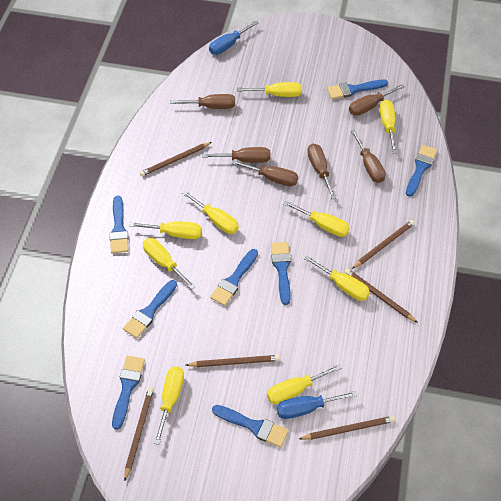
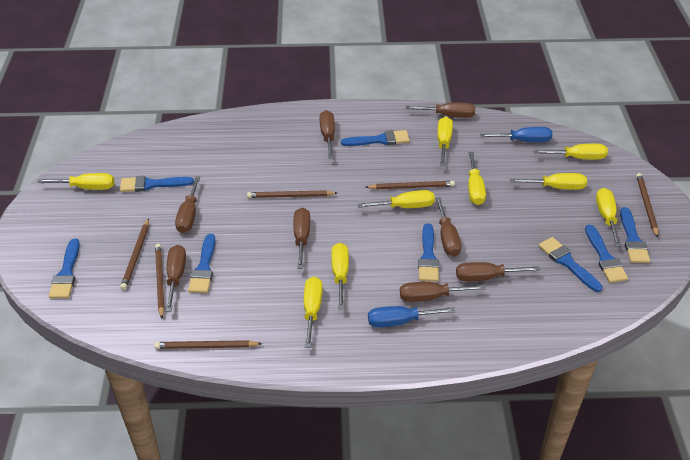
brown screwdriver: 6 -> 8

